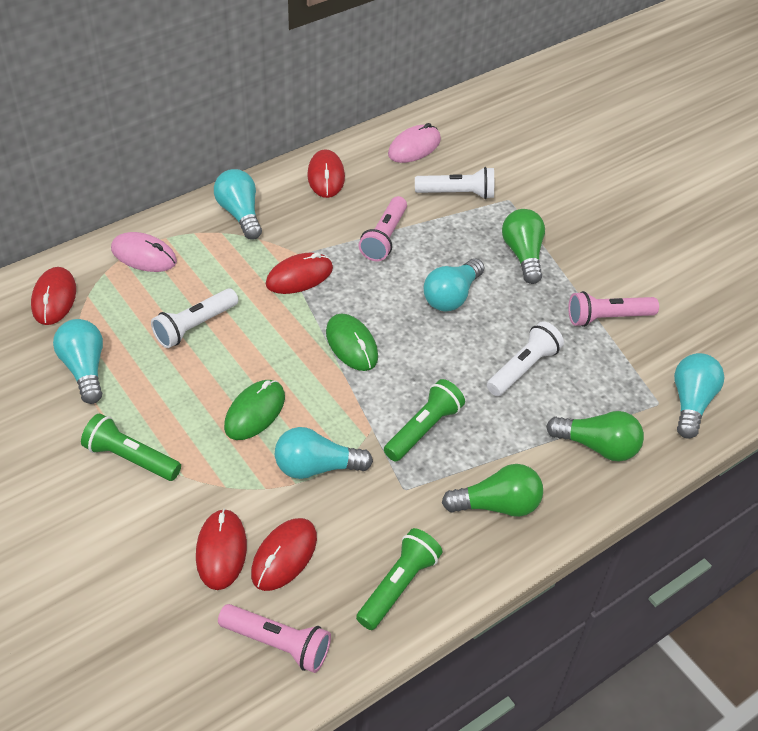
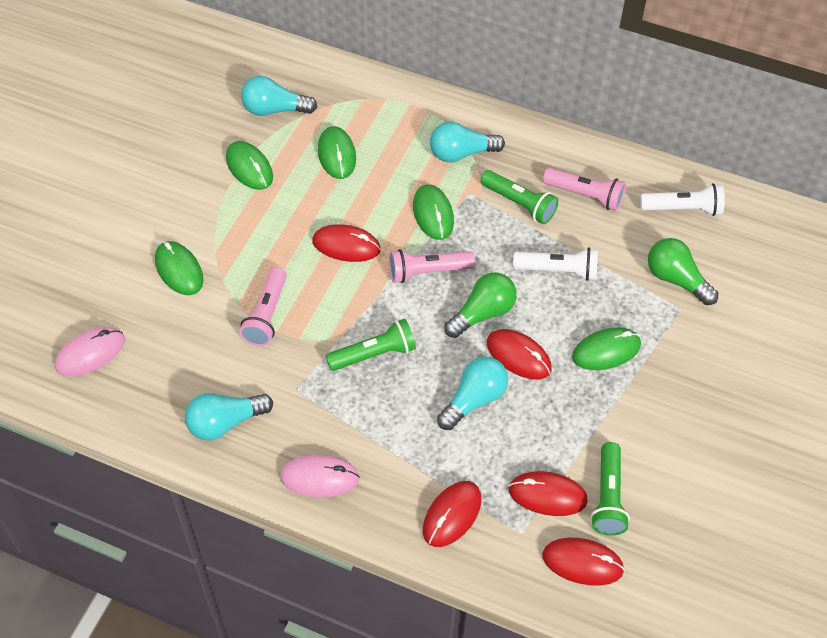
green light bulb: 3 -> 2
green mouse: 2 -> 5
turquoise light bulb: 5 -> 4
white flashlight: 3 -> 2

